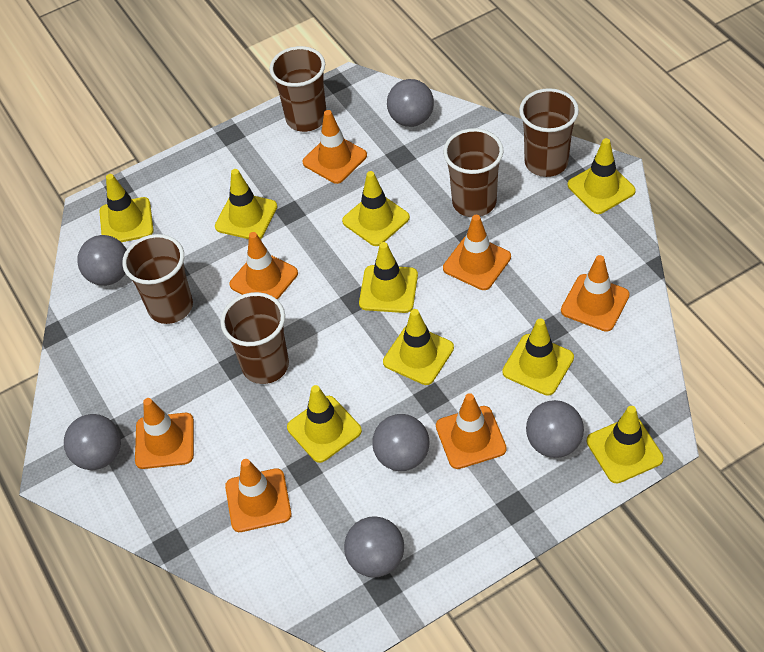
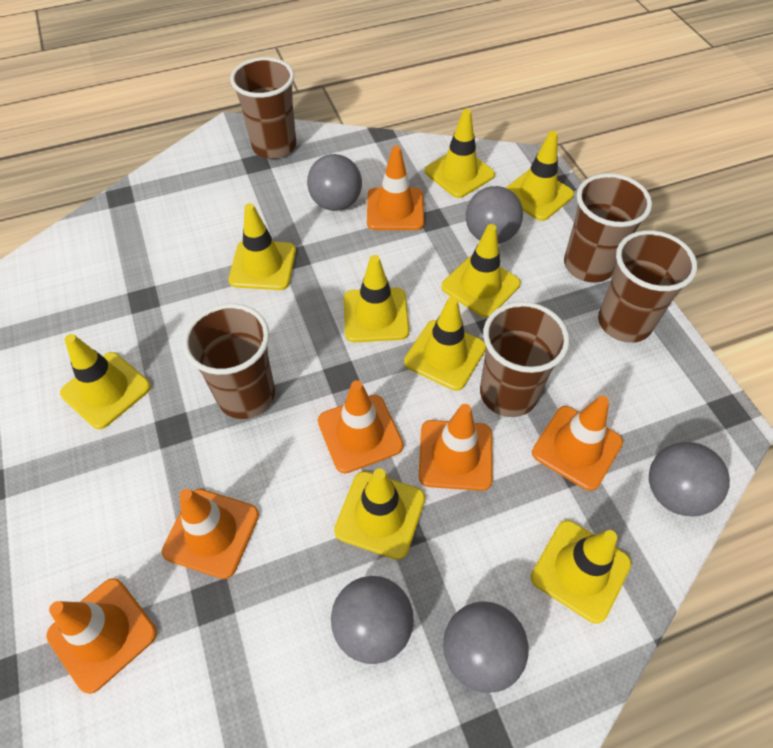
grey ball: 6 -> 5
orange traffic cone: 7 -> 6

